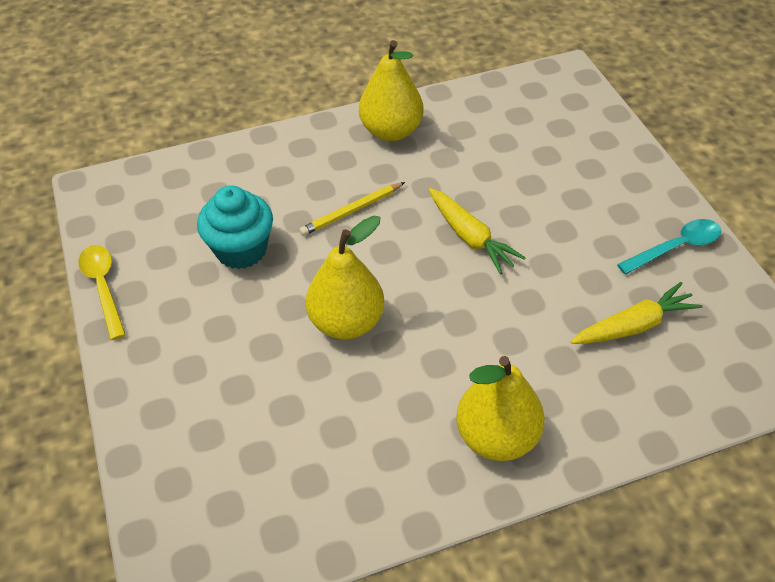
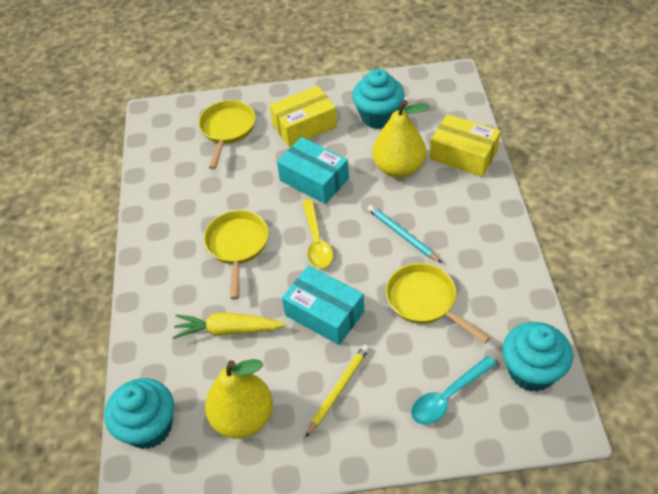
turquoise box: 0 -> 2
turquoise cupcake: 1 -> 3
turquoise pencil: 0 -> 1
yellow box: 0 -> 2
yellow carrot: 2 -> 1
yellow pan: 0 -> 3
yellow pear: 3 -> 2

